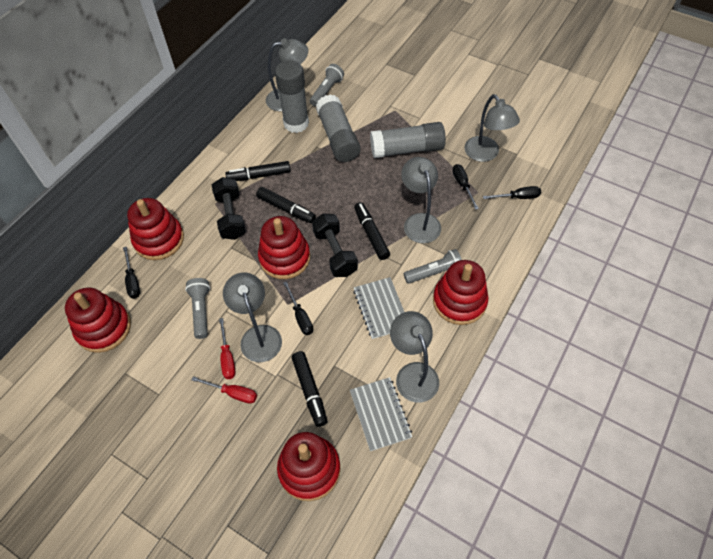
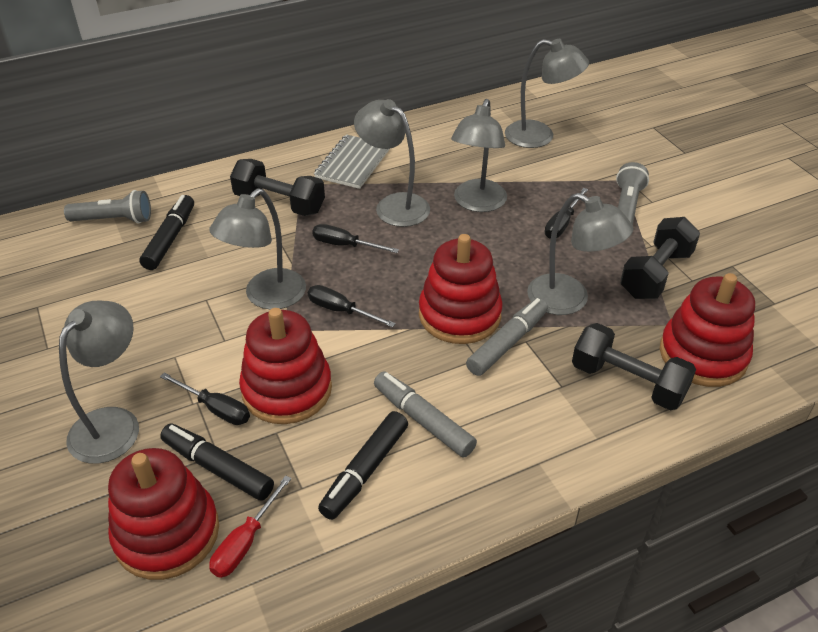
black dumbbell: 2 -> 3
black marker: 4 -> 3
grey flashlight: 3 -> 2
grey glue stick: 3 -> 0
grey lamp: 5 -> 6
grey marker: 0 -> 2
grey notebook: 2 -> 1
red screwdriver: 2 -> 1
red stacking toy: 5 -> 4

